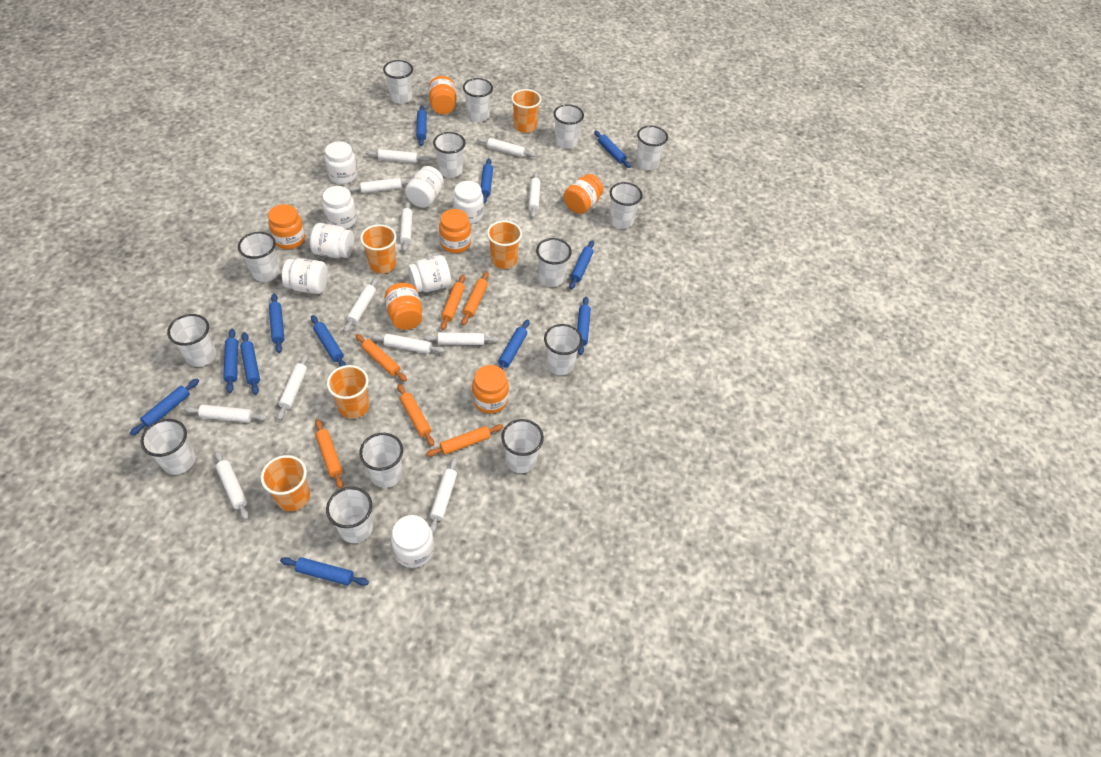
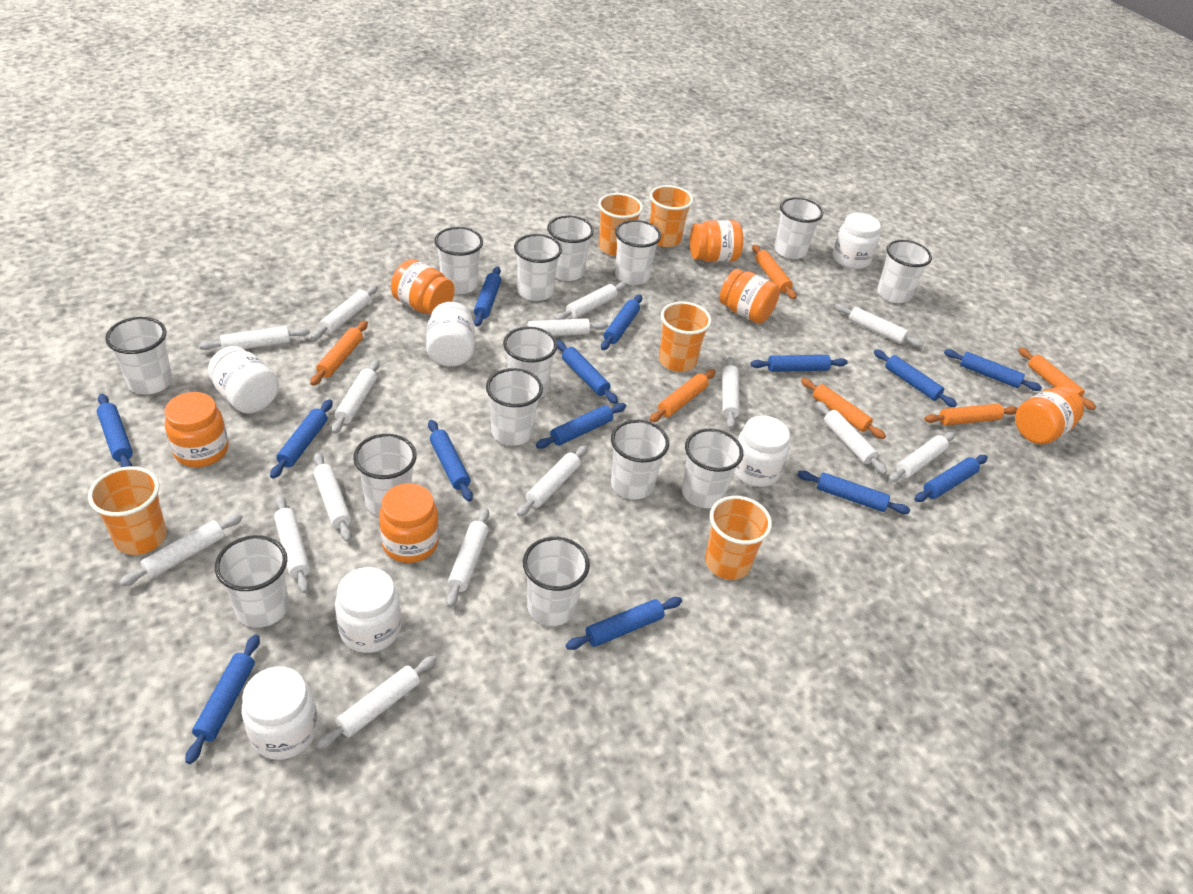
blue rolling pin: 12 -> 14
white jar: 8 -> 6
white rolling pin: 12 -> 15

